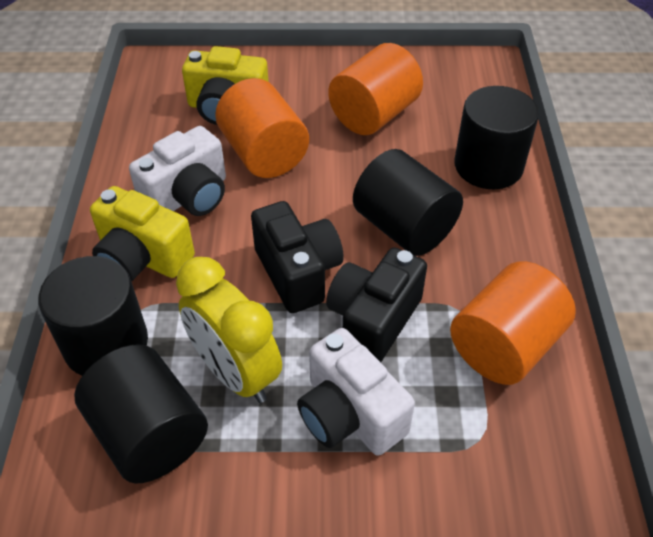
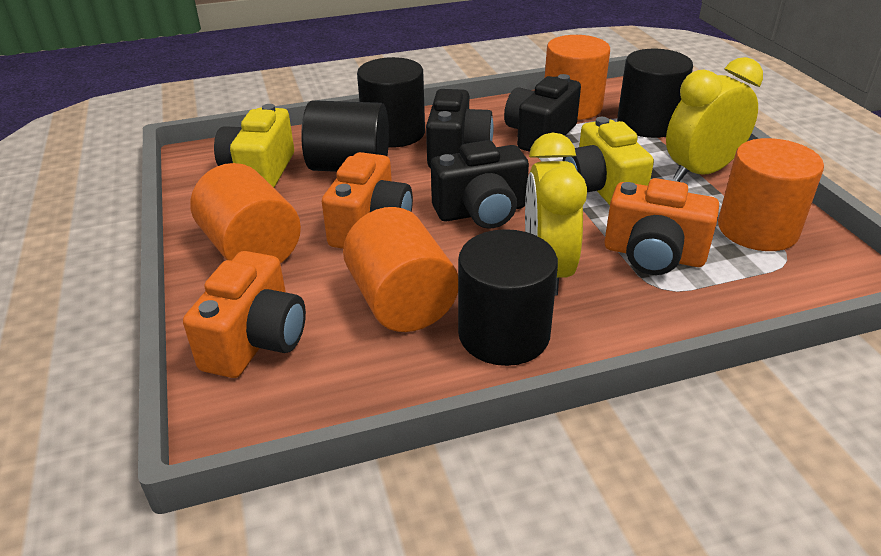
black camera: 2 -> 3
orange camera: 0 -> 3
orange cylinder: 3 -> 4
white camera: 2 -> 0
yellow clock: 1 -> 2

